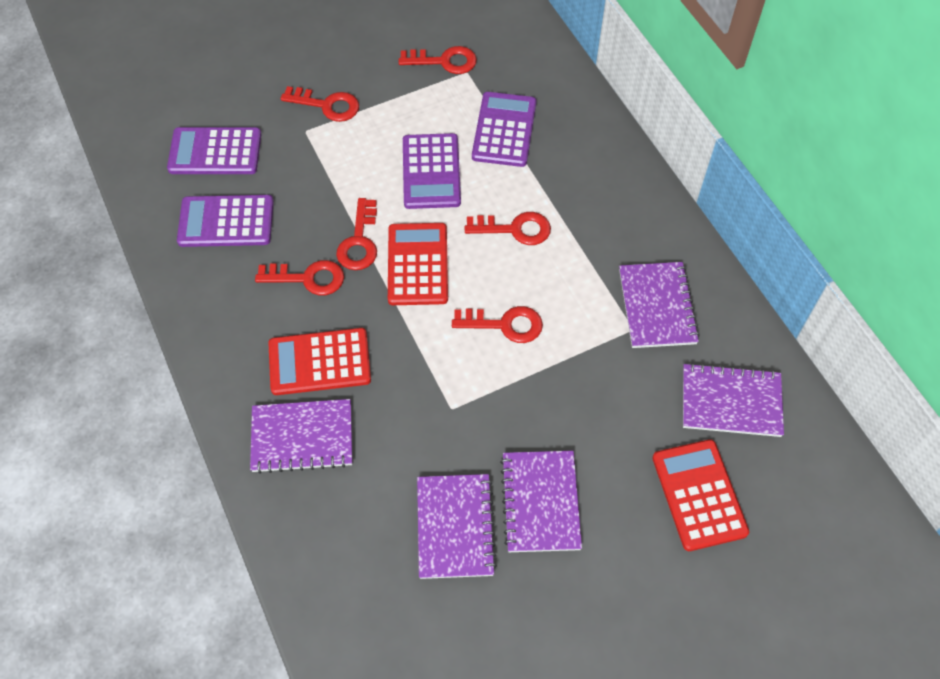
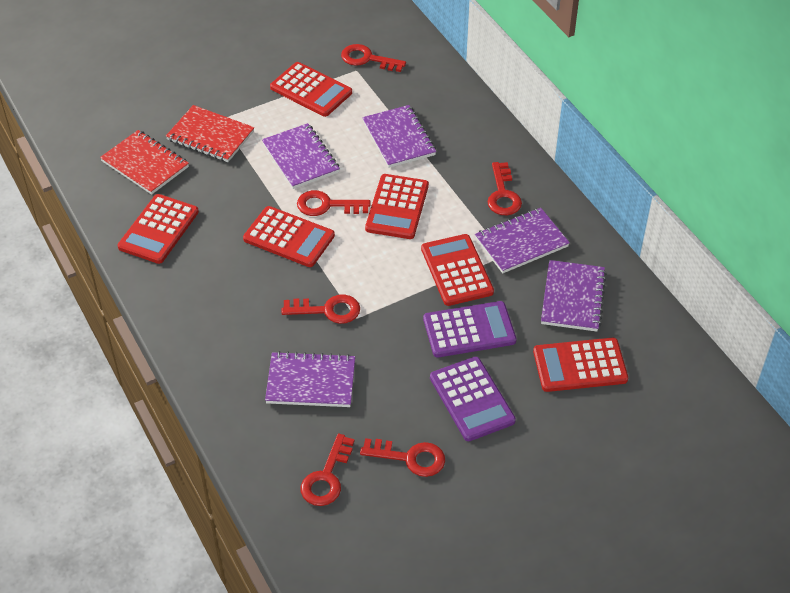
purple calculator: 4 -> 2
red calculator: 3 -> 6
red notebook: 0 -> 2

